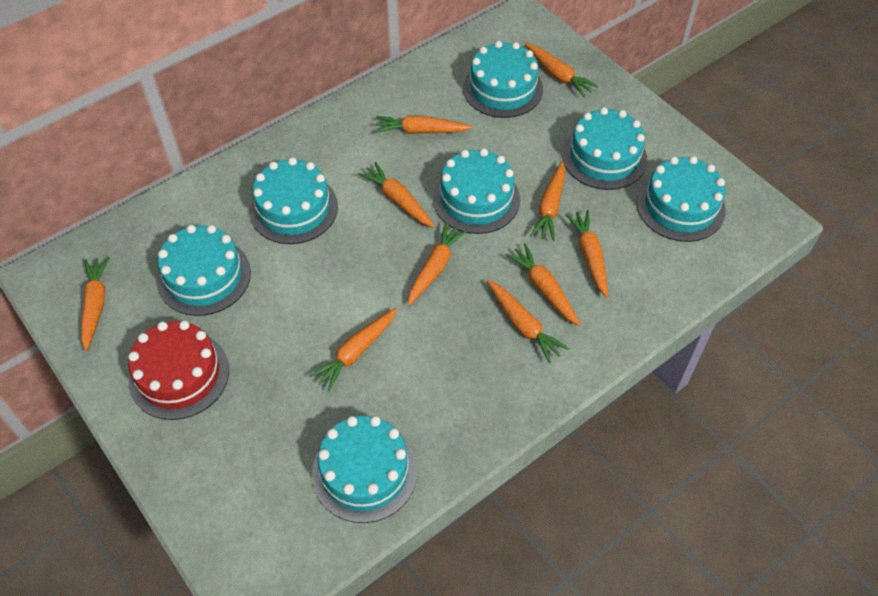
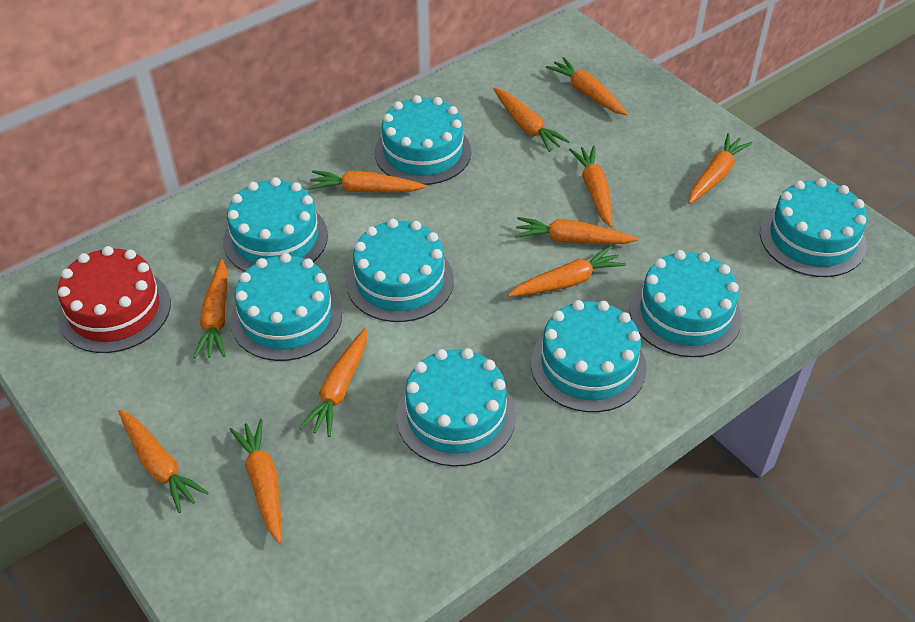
orange carrot: 10 -> 11
turquoise cake: 7 -> 8

